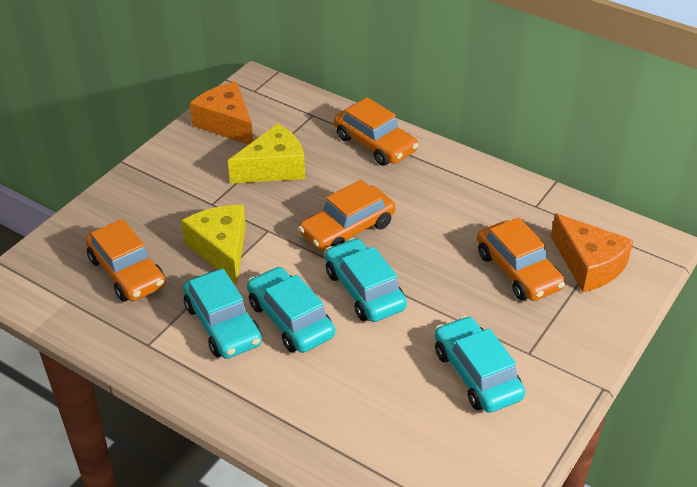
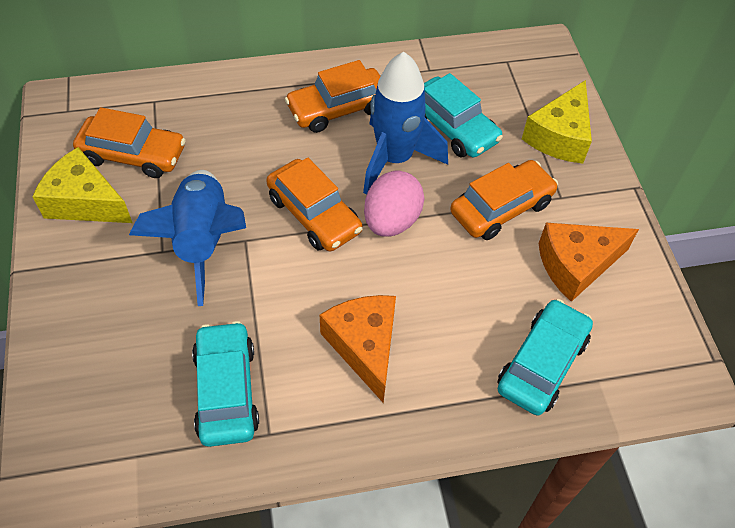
blue rocket: 0 -> 2
pink egg: 0 -> 1
turquoise car: 4 -> 3

